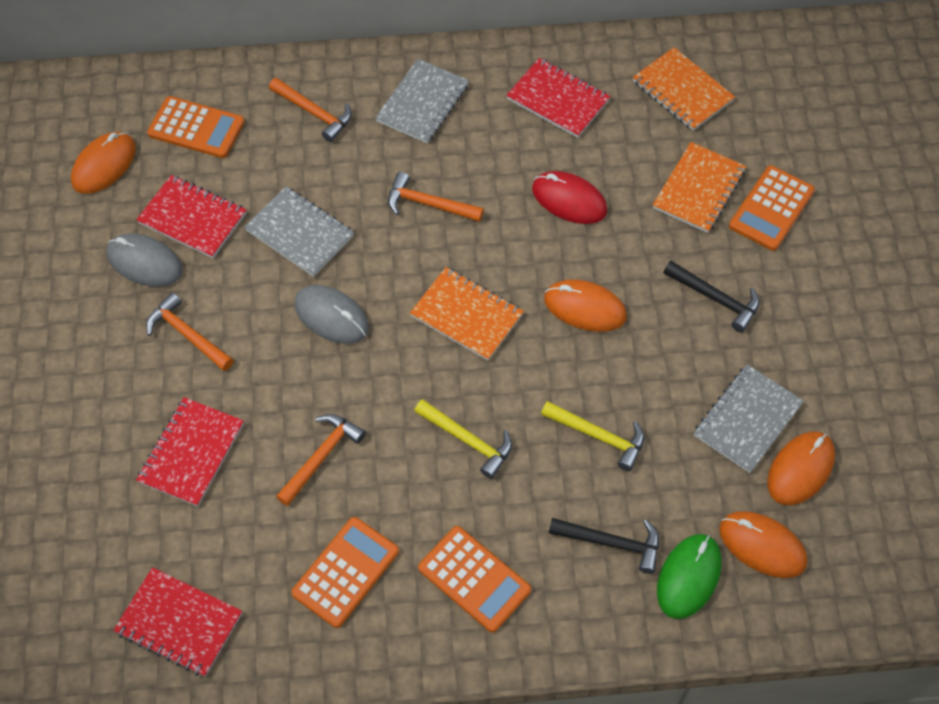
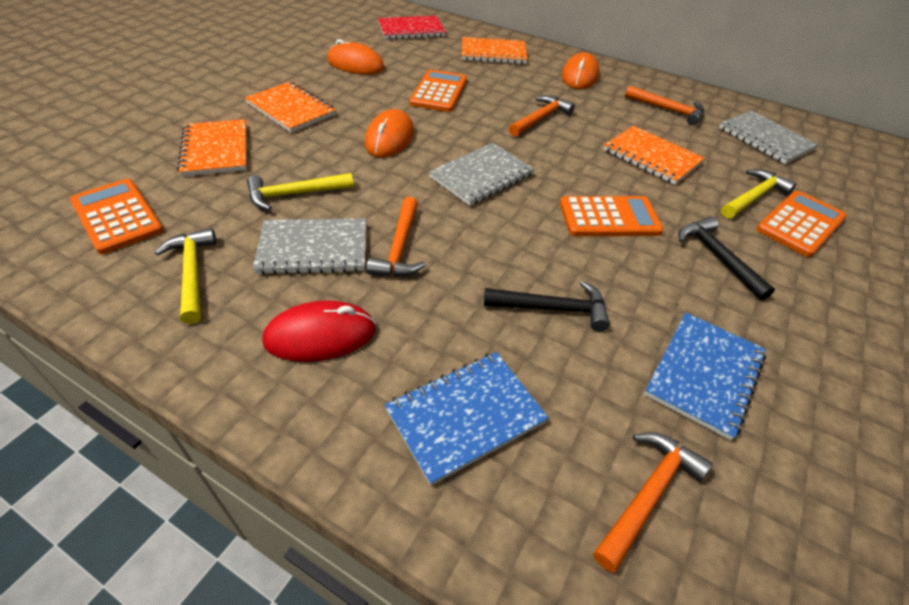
blue notebook: 0 -> 2
green mouse: 1 -> 0
grey mouse: 2 -> 0
orange mouse: 4 -> 3
orange notebook: 3 -> 4
red notebook: 4 -> 1
yellow hammer: 2 -> 3

